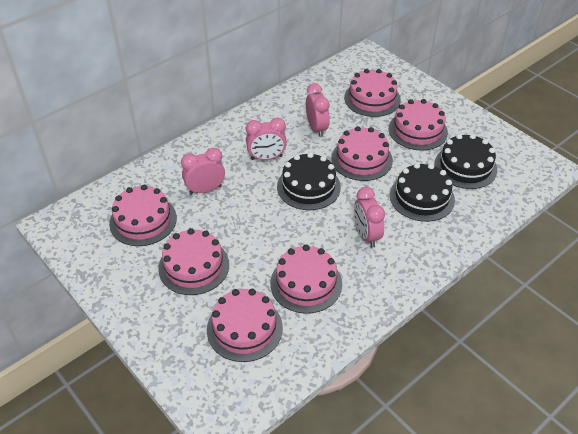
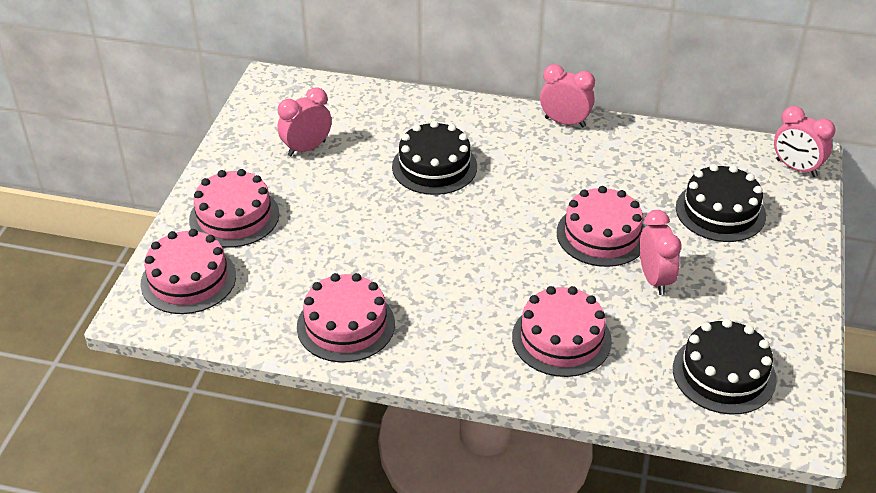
pink cake: 7 -> 5

